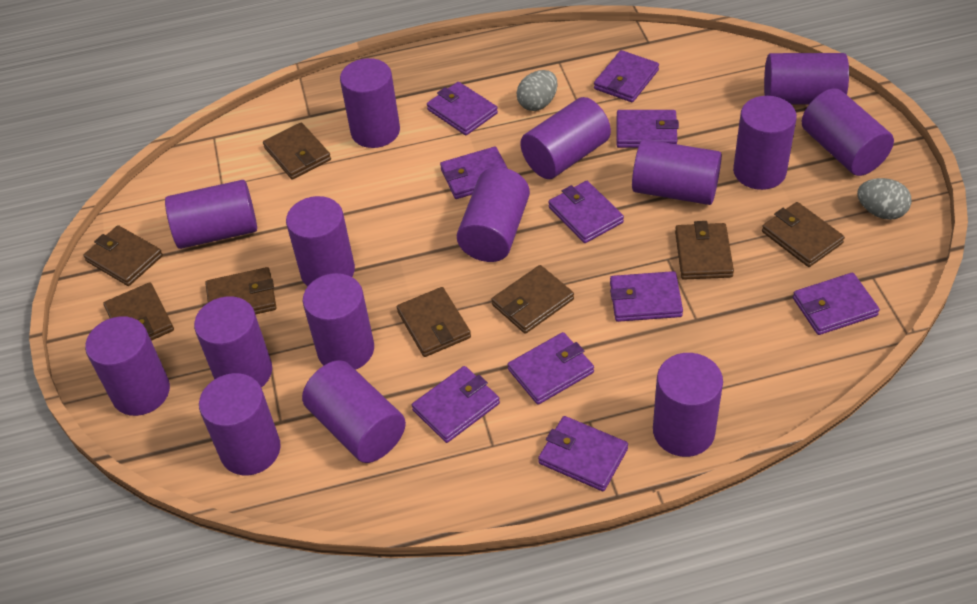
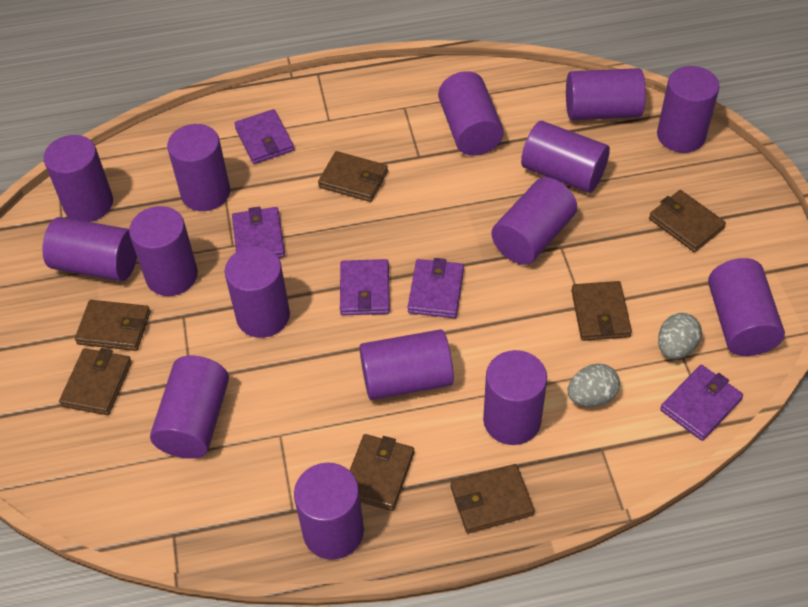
brown wallet: 8 -> 7
purple wallet: 10 -> 5

